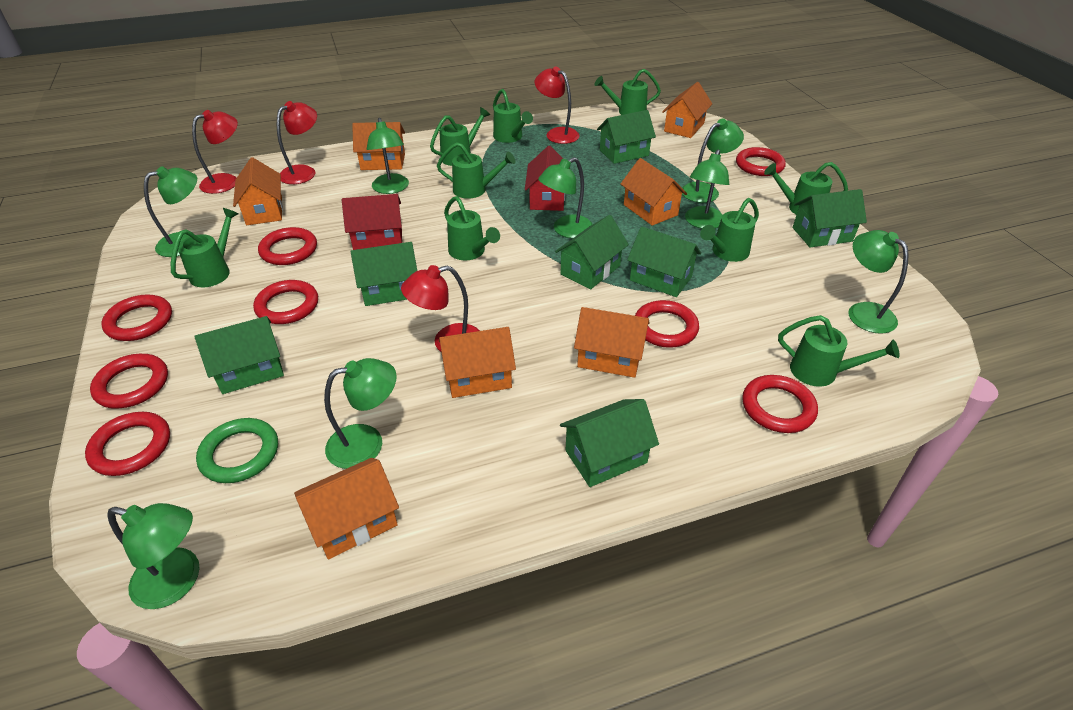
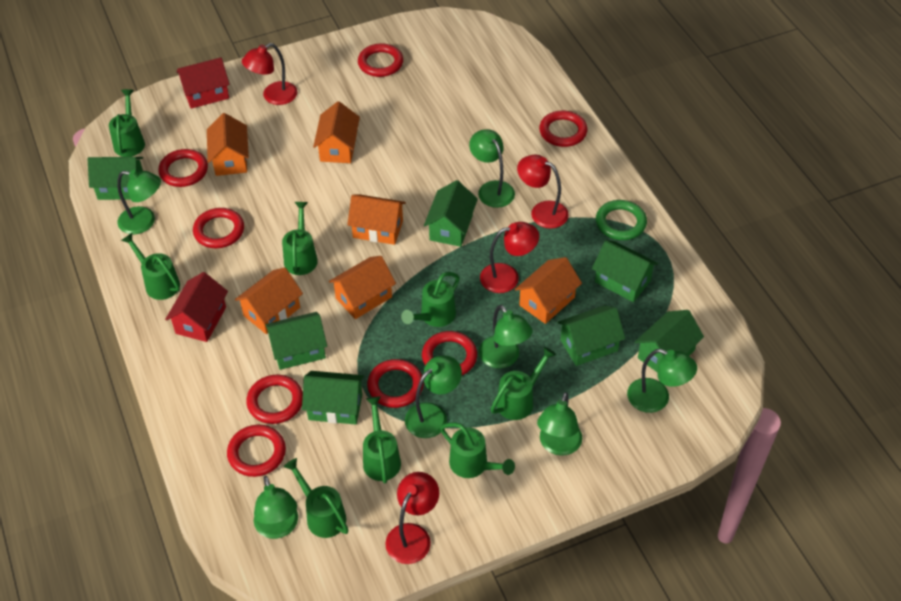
green lamp: 8 -> 7
green watering can: 9 -> 8
orange house: 7 -> 6

